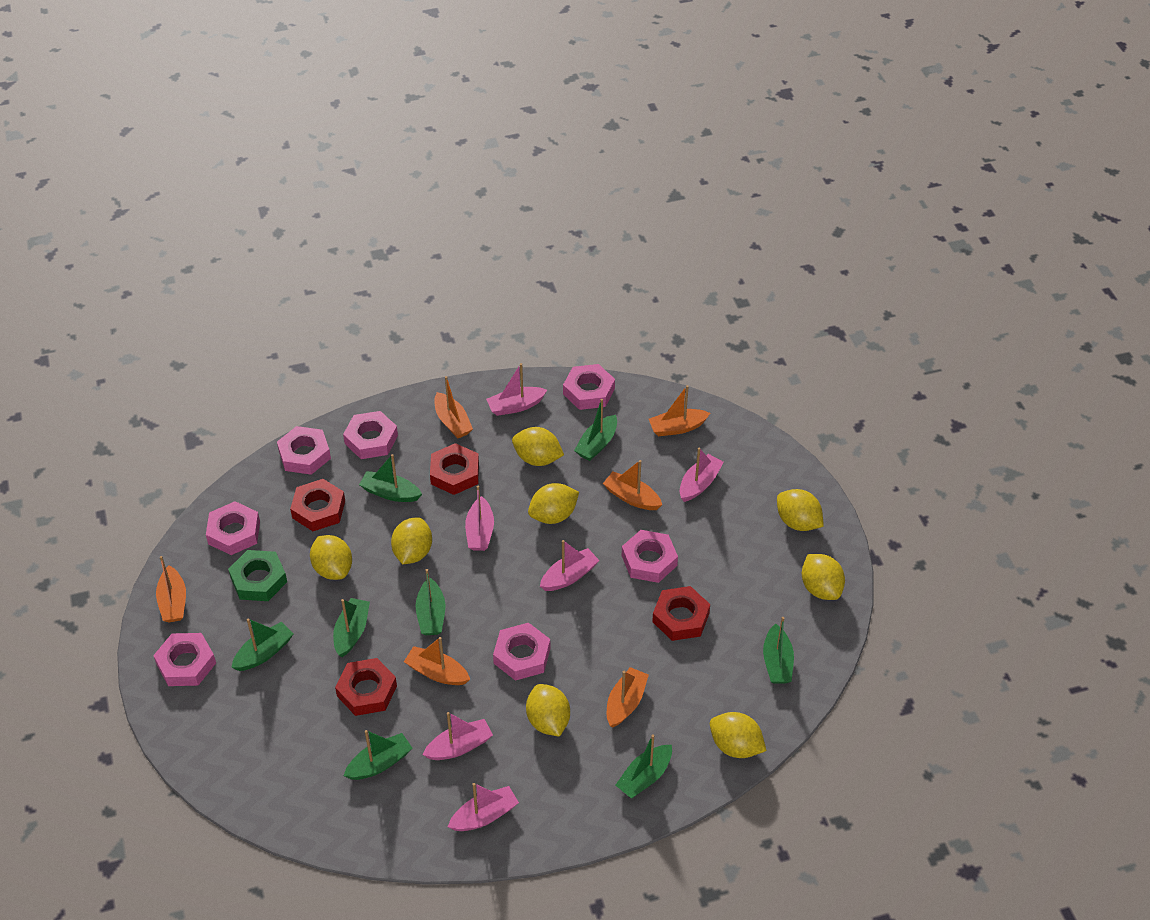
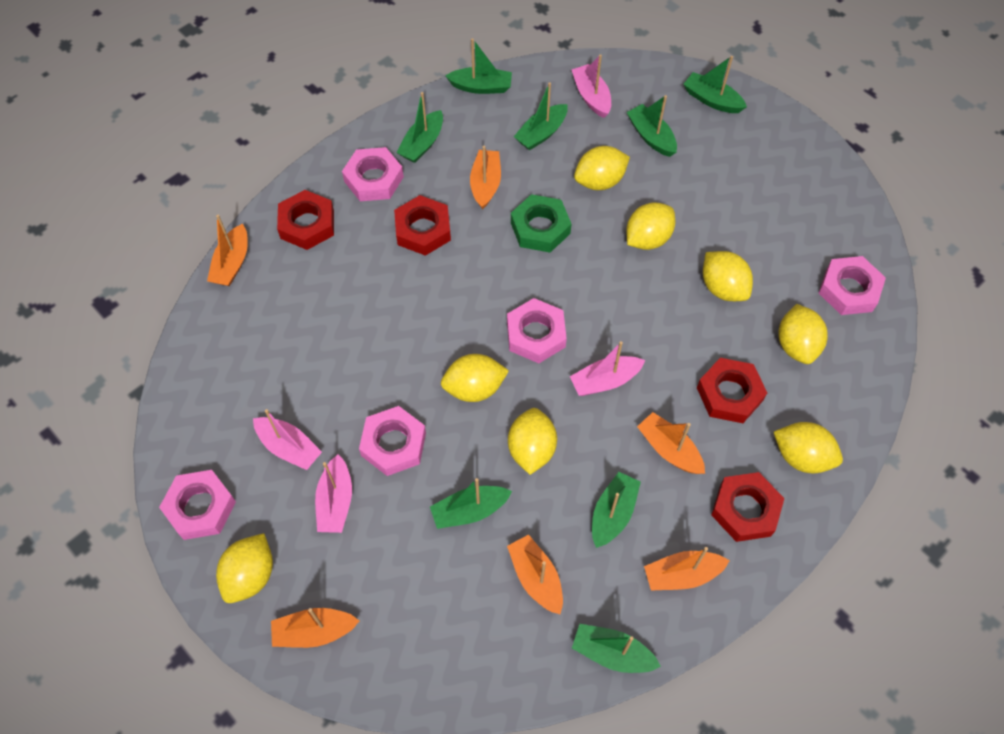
pink boat: 6 -> 4
pink nut: 7 -> 5

